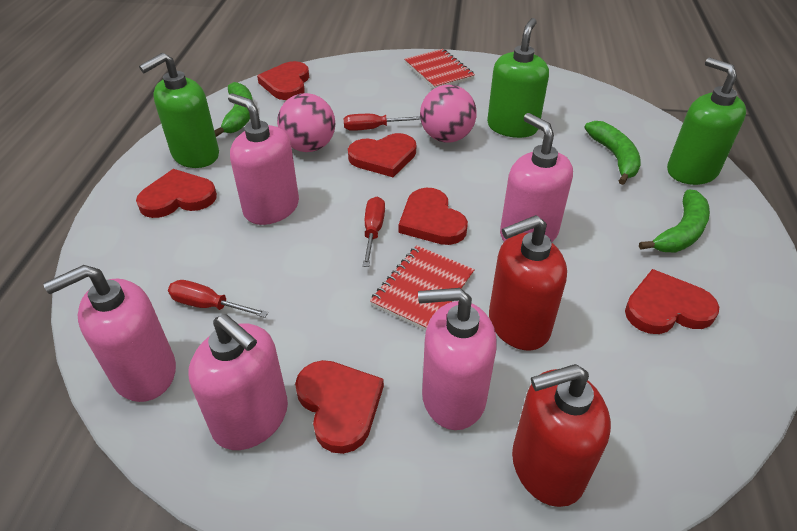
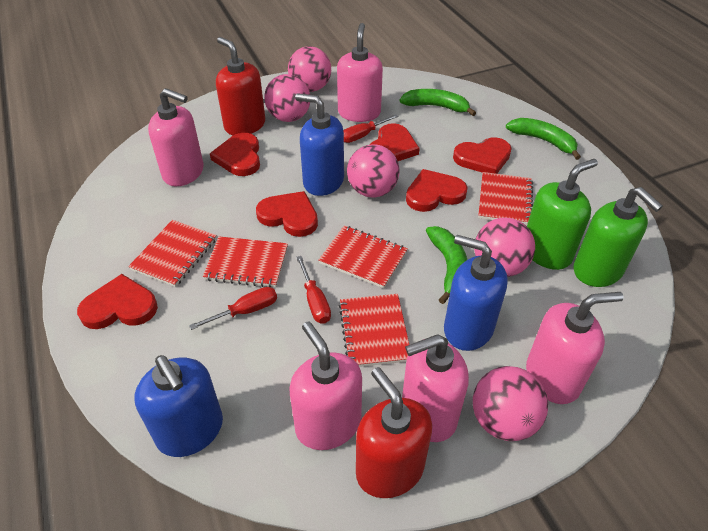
blue soap dispenser: 0 -> 3
green soap dispenser: 3 -> 2
pink ball: 2 -> 5
red notebook: 2 -> 5

